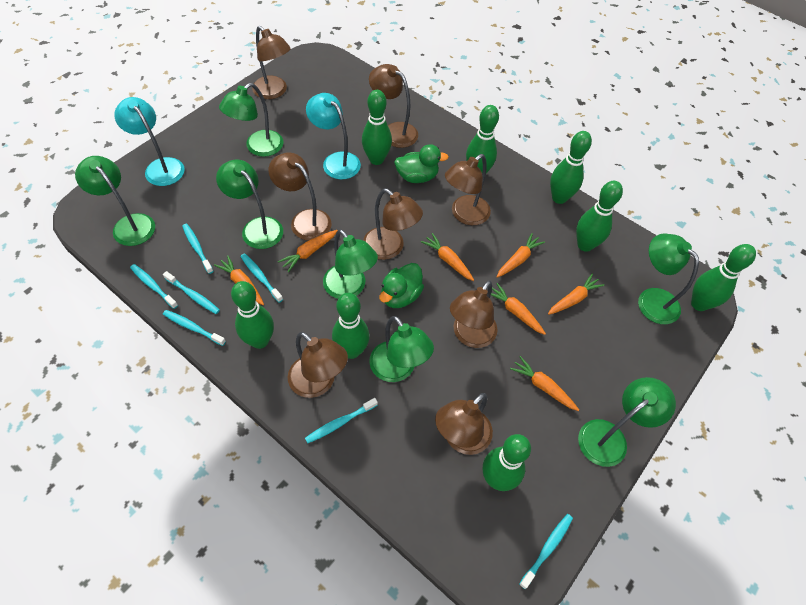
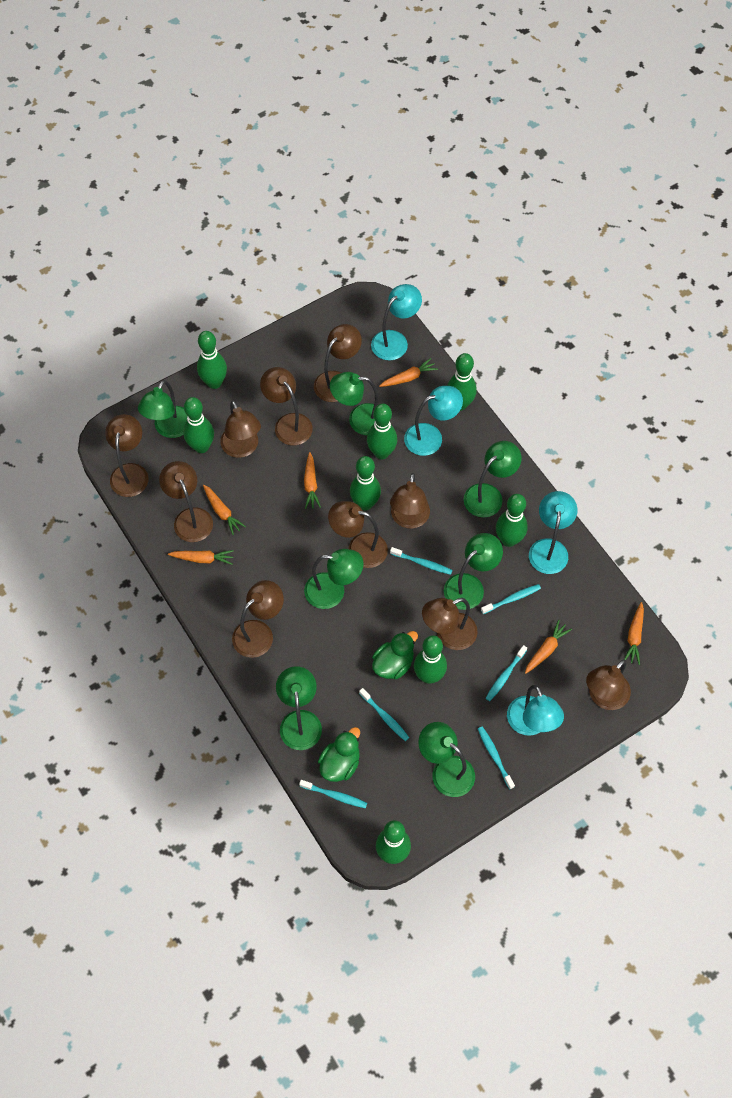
brown lamp: 8 -> 10
orange carrot: 7 -> 6
turquoise lamp: 2 -> 4
turquoise toothbrush: 7 -> 6

